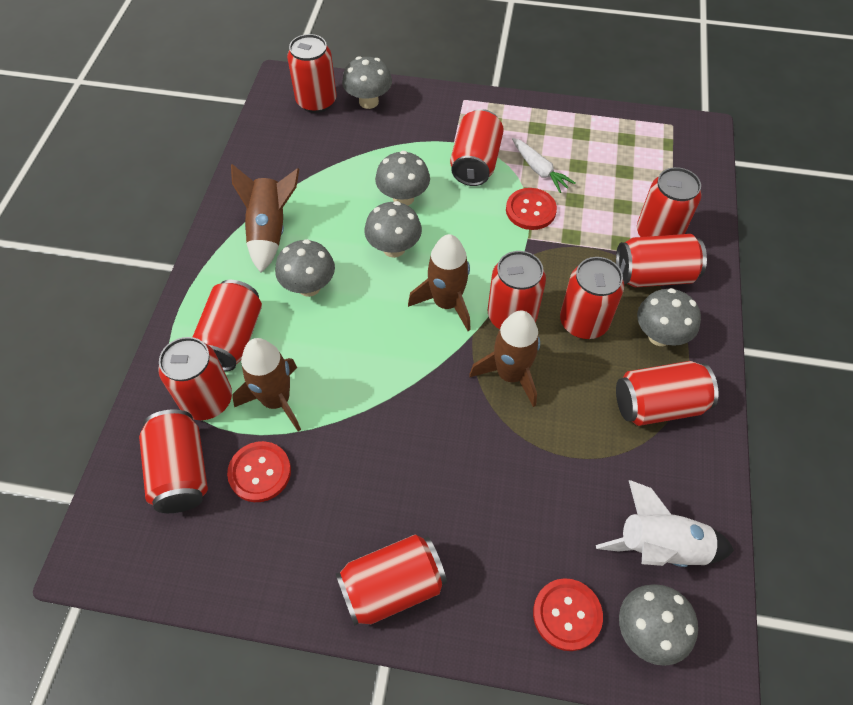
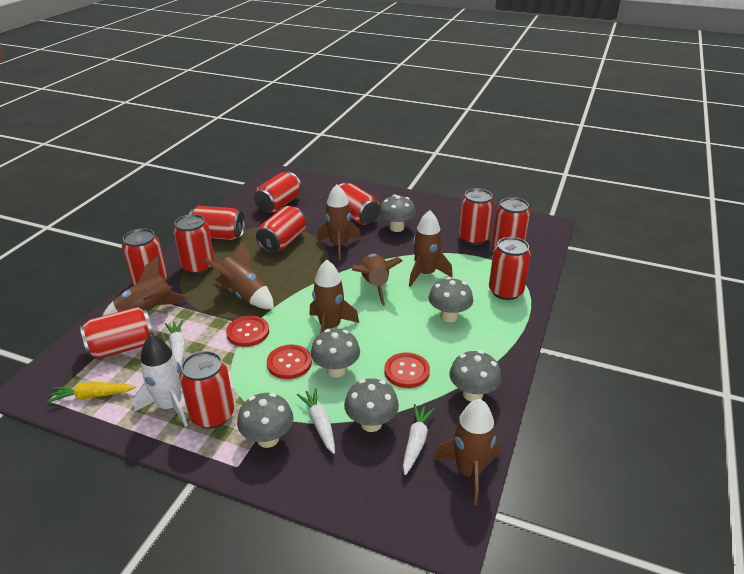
brown rocket: 4 -> 7
white carrot: 1 -> 3
yellow carrot: 0 -> 1

